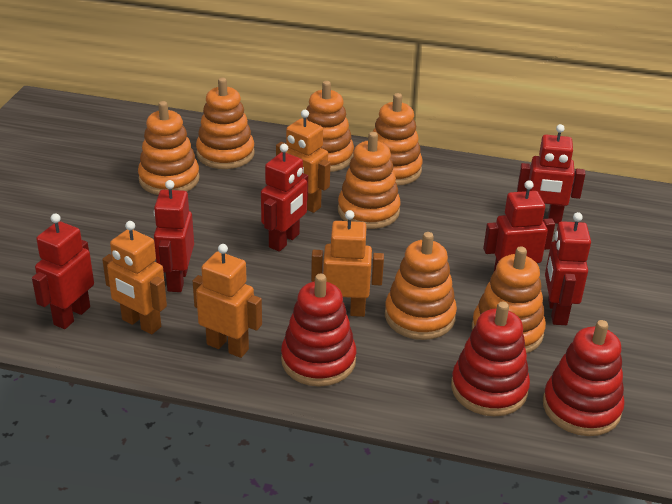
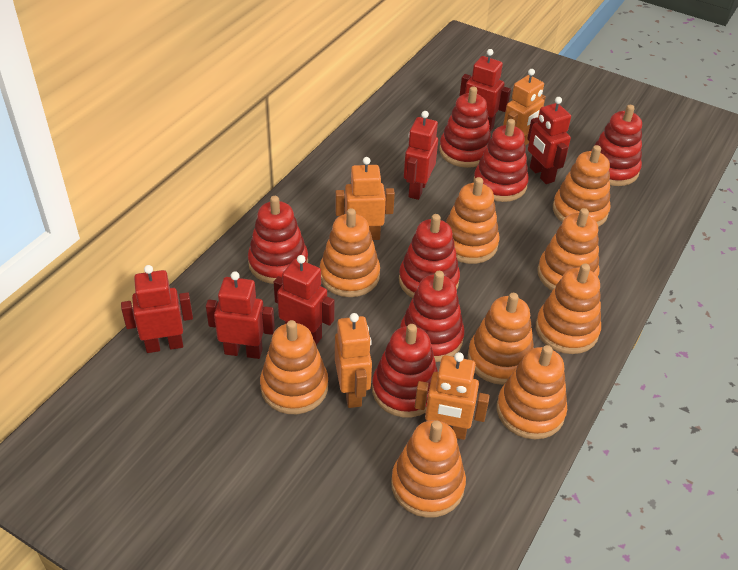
orange stacking toy: 7 -> 9
red stacking toy: 3 -> 7

